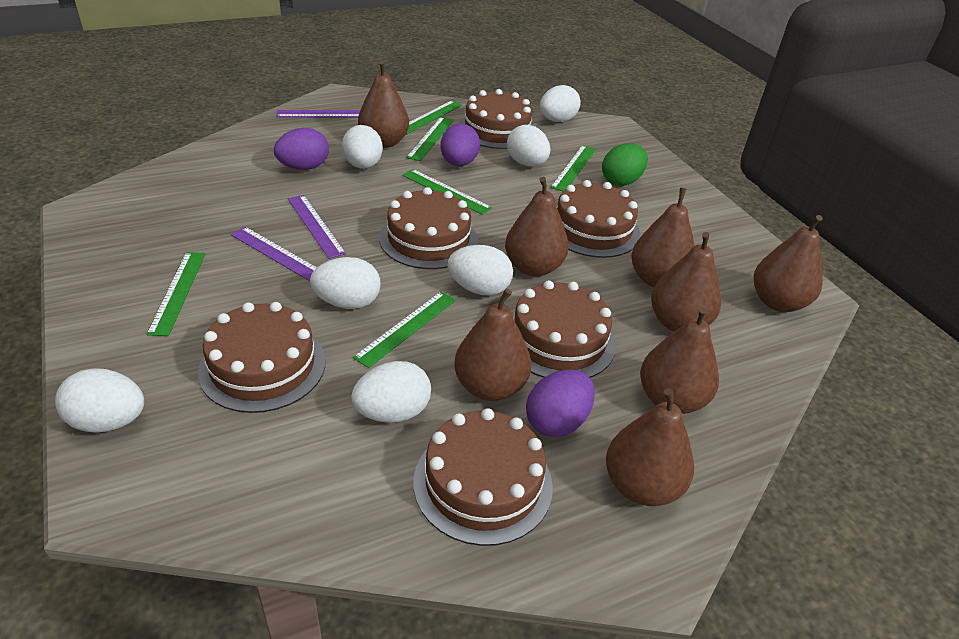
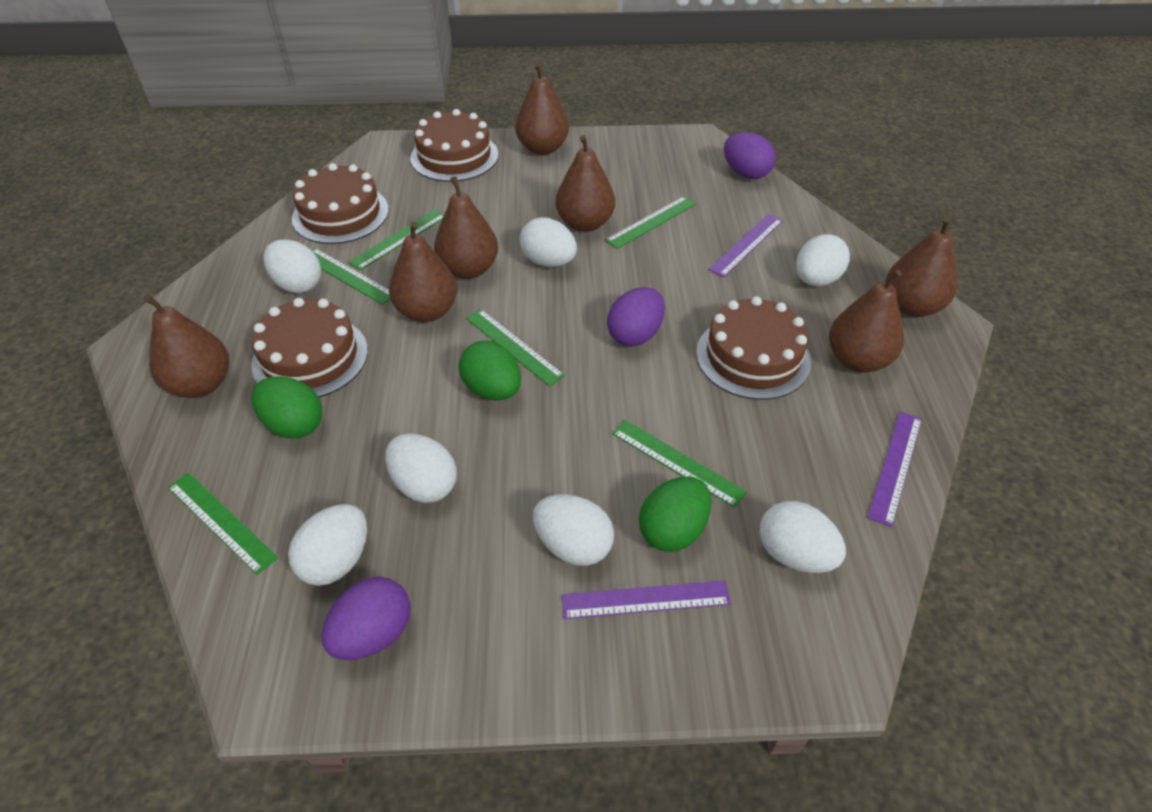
brown cake: 6 -> 4
brown pear: 8 -> 7
green egg: 1 -> 3

